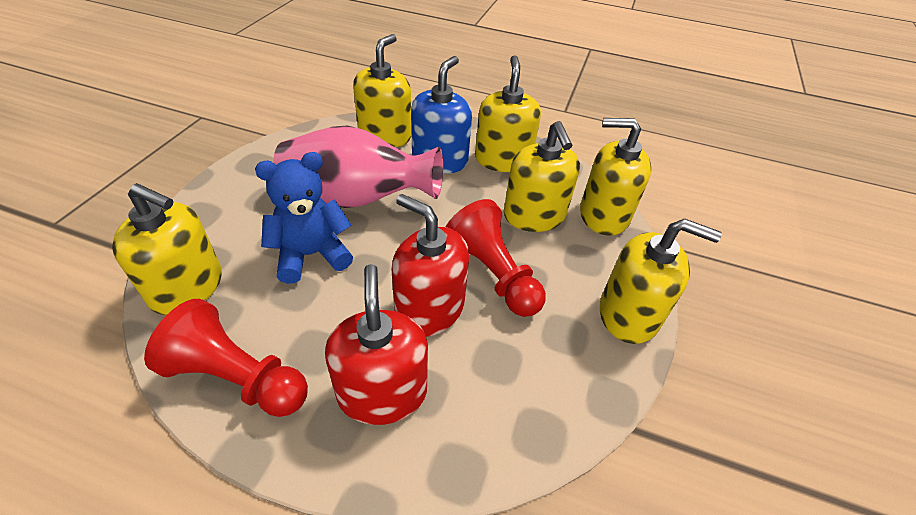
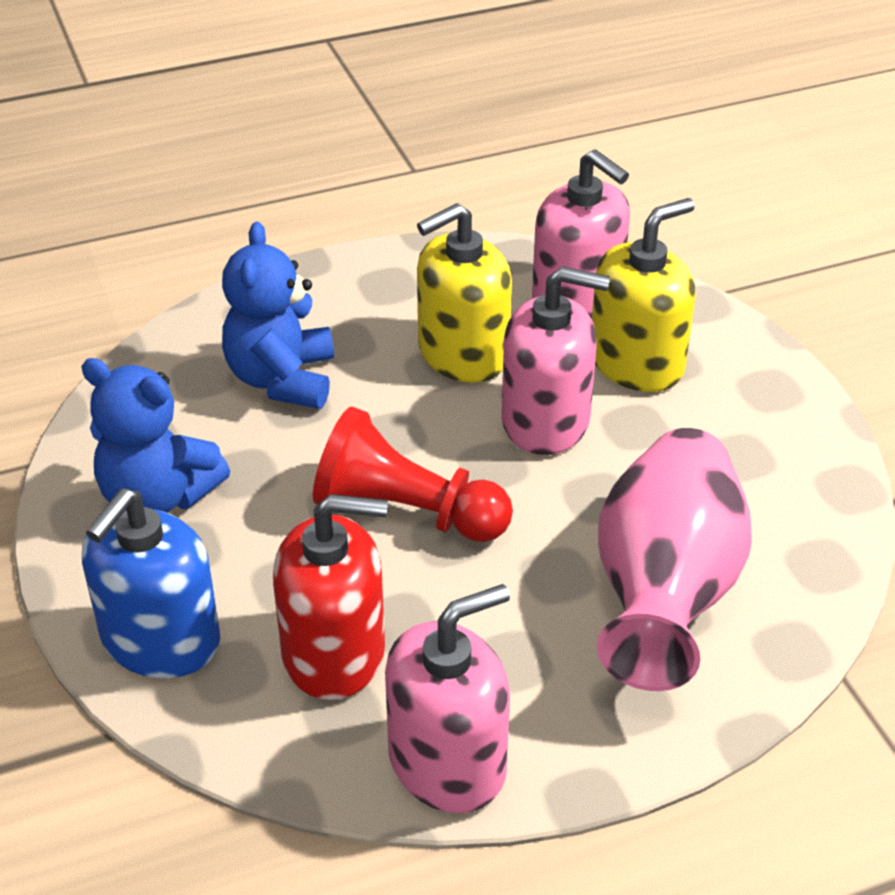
blue teddy bear: 1 -> 2
pink soap dispenser: 0 -> 3
red pawn: 2 -> 1
red soap dispenser: 2 -> 1
yellow soap dispenser: 6 -> 2

